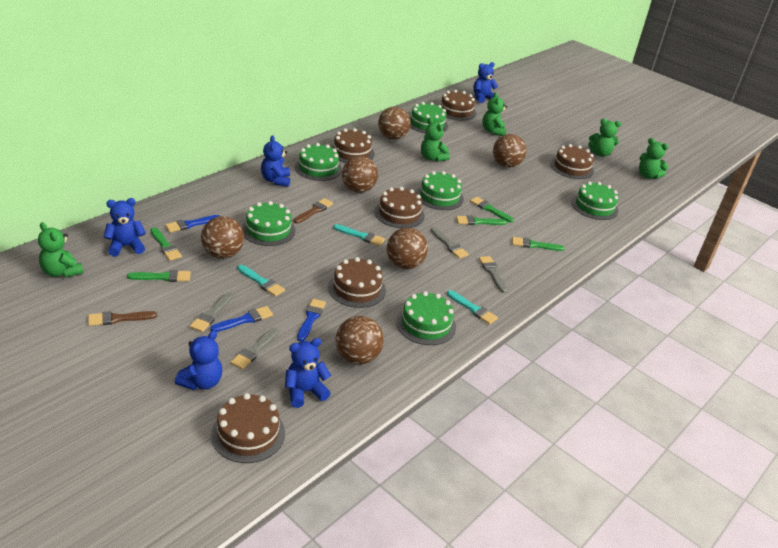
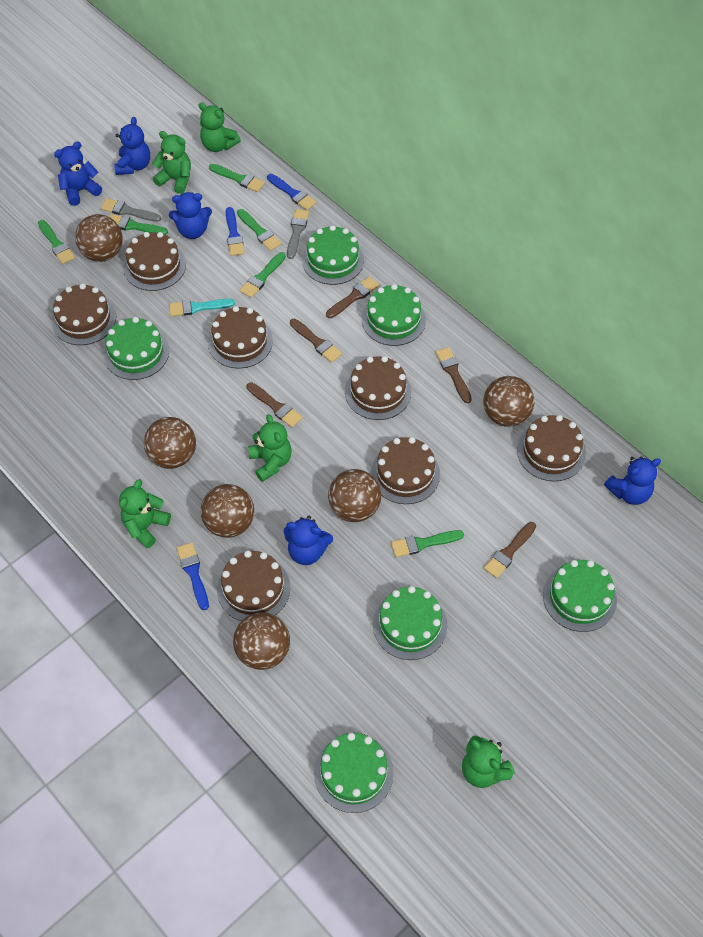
brown brush: 2 -> 5
brown cake: 6 -> 7
green brush: 5 -> 6
grey brush: 4 -> 2
turquoise brush: 3 -> 1

